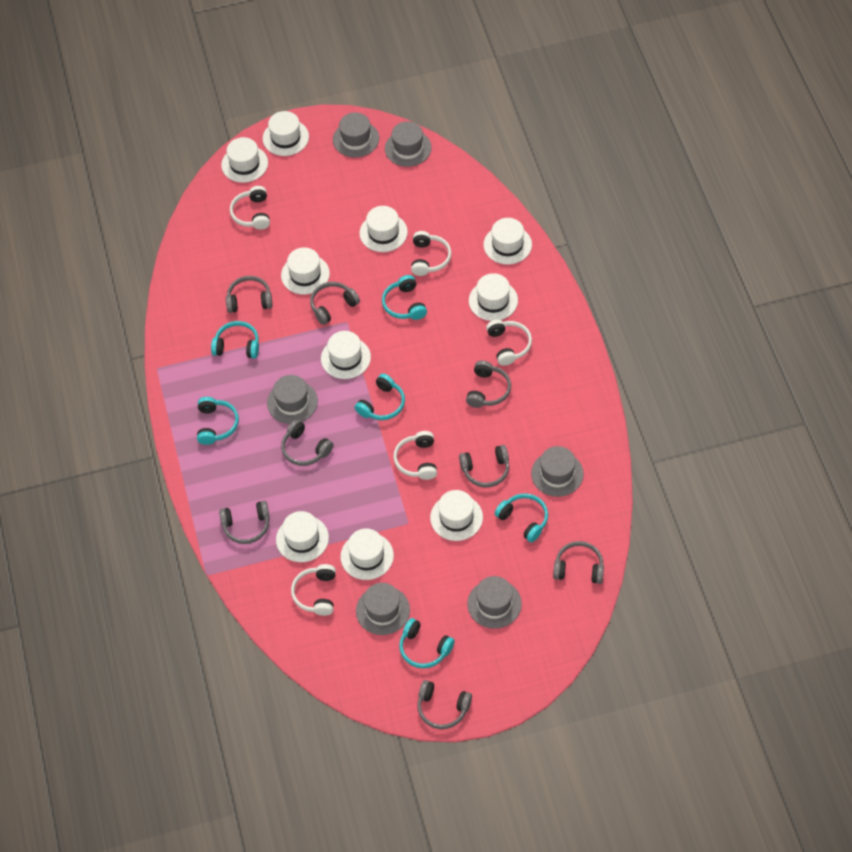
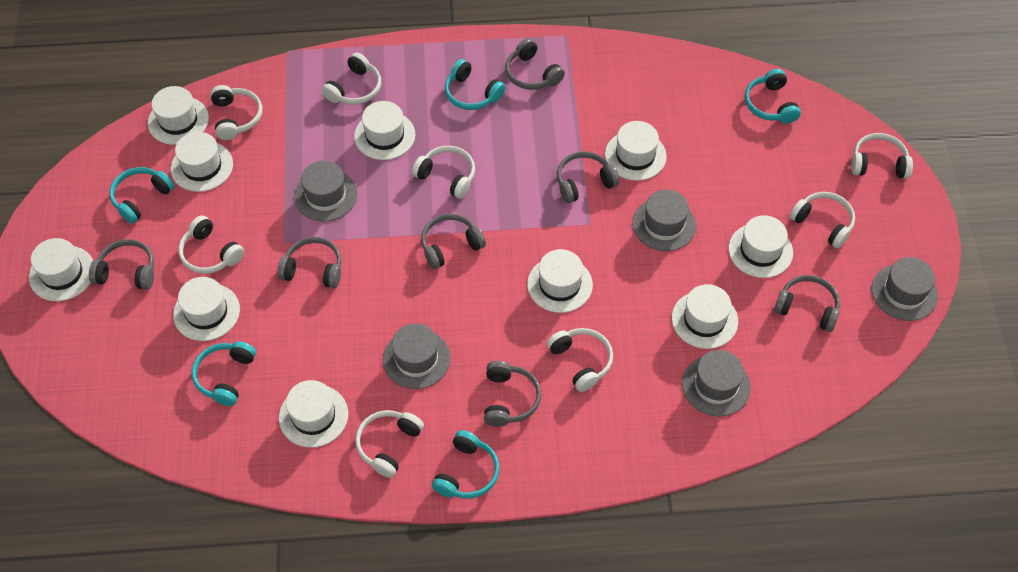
grey hat: 6 -> 5
grey headphones: 8 -> 7
turquoise headphones: 6 -> 5
white headphones: 5 -> 8

